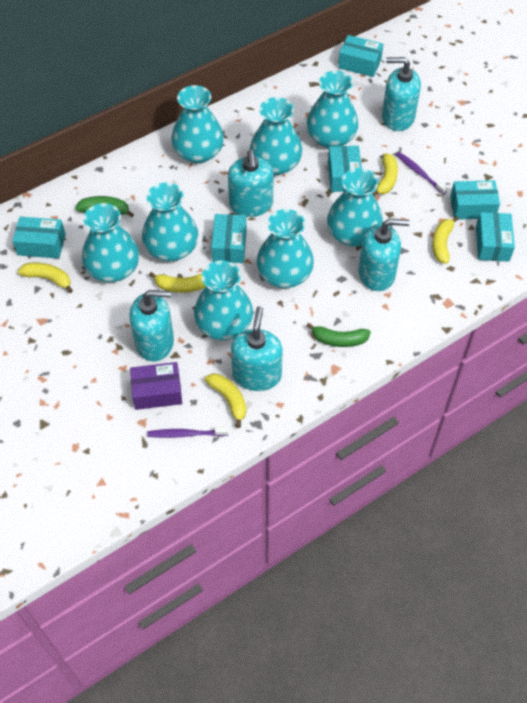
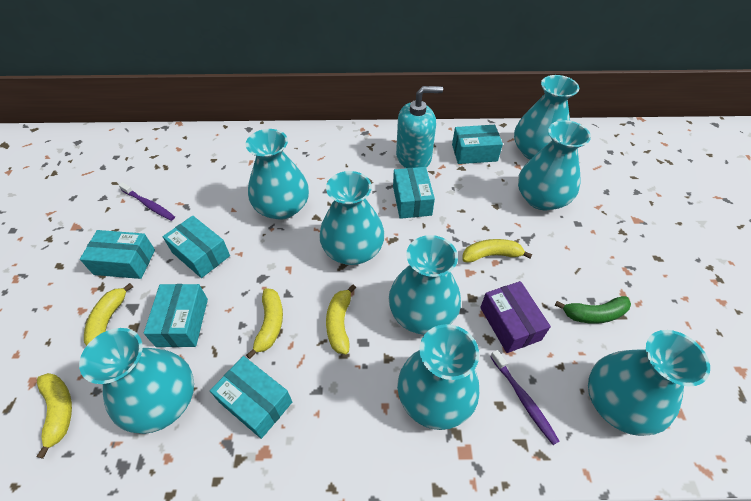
green banana: 2 -> 1
turquoise soap dispenser: 5 -> 1

